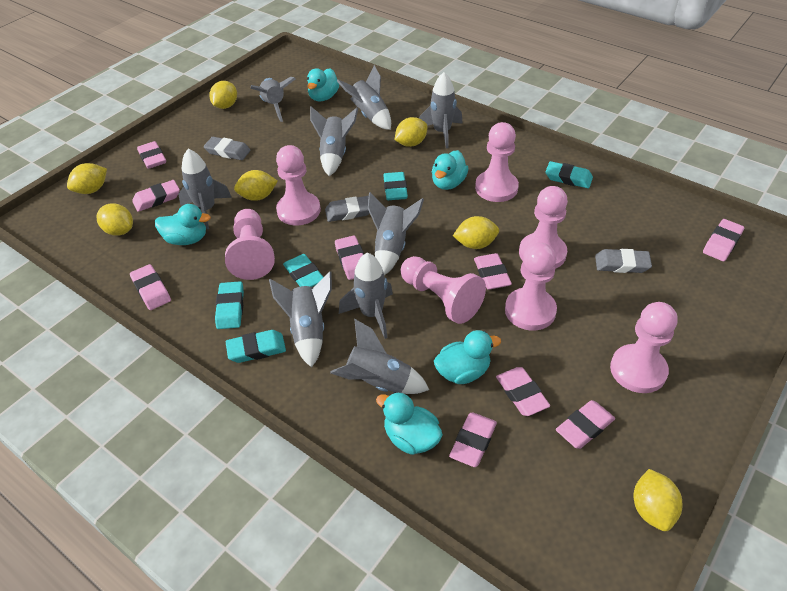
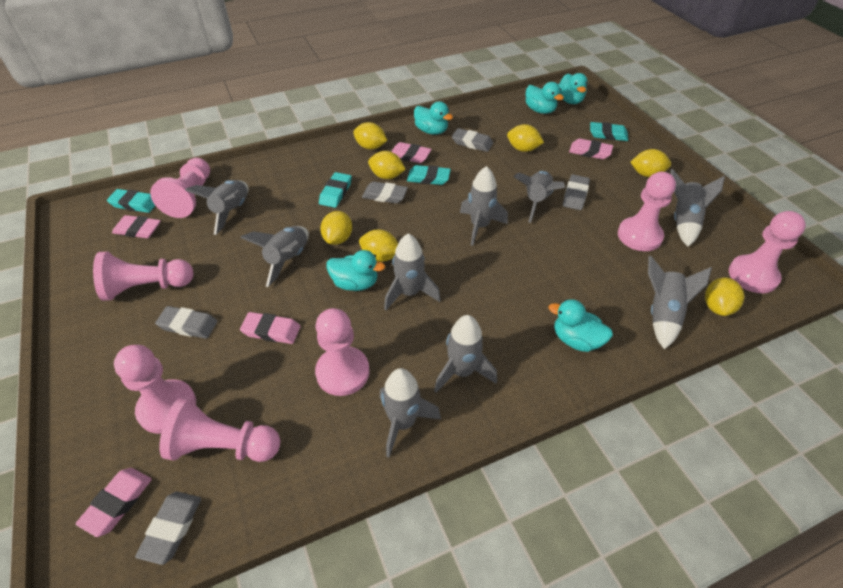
grey eraser: 3 -> 5
pink eraser: 9 -> 5
turquoise eraser: 5 -> 4

